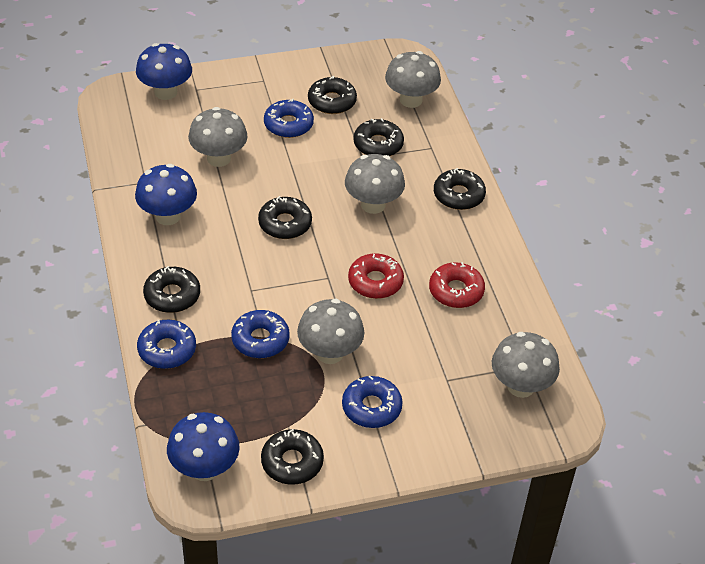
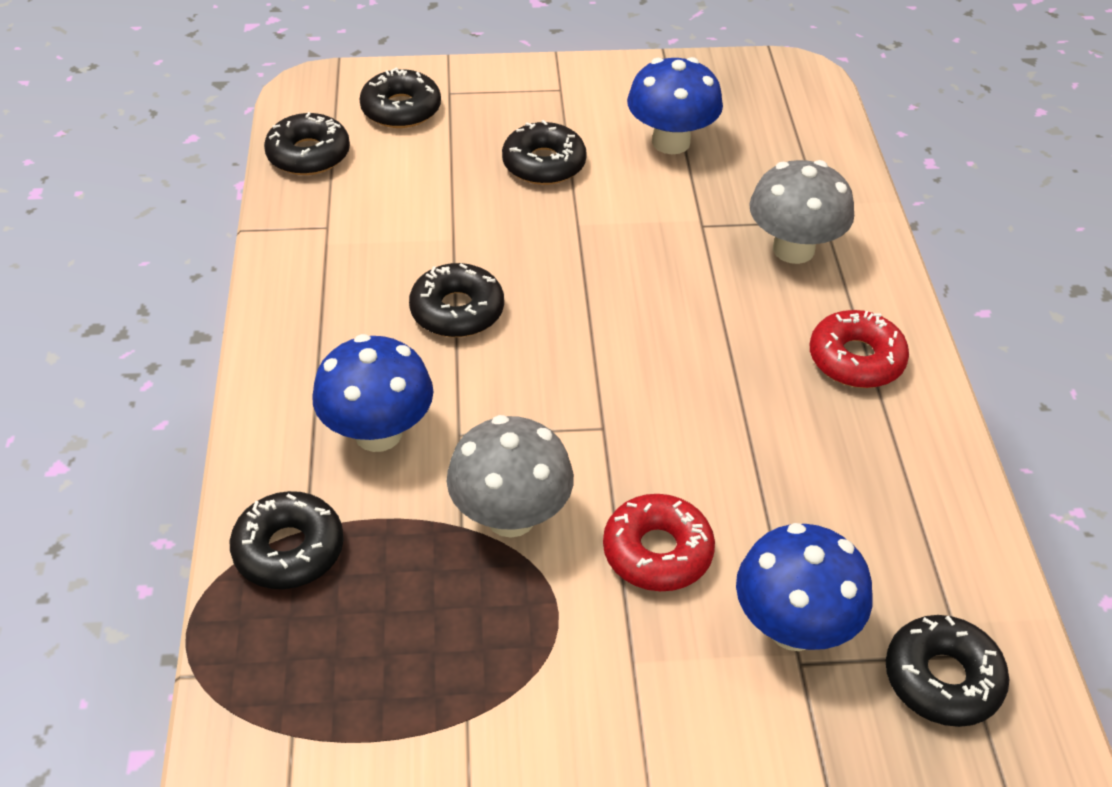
blue donut: 4 -> 0
grey mushroom: 5 -> 2

